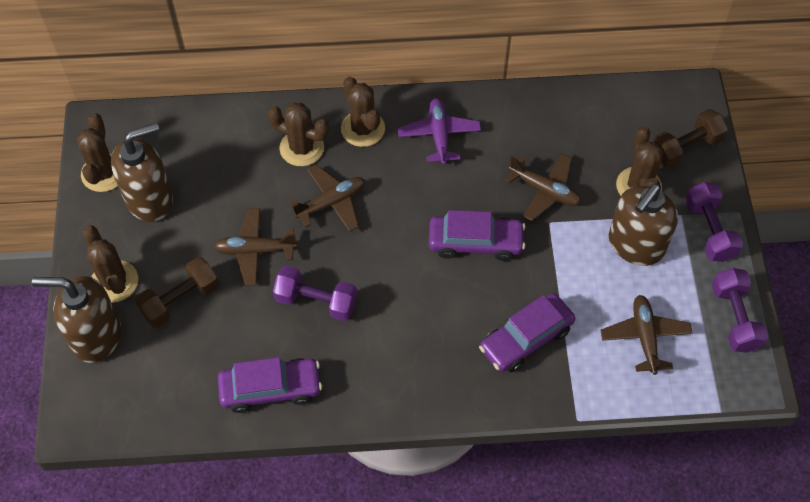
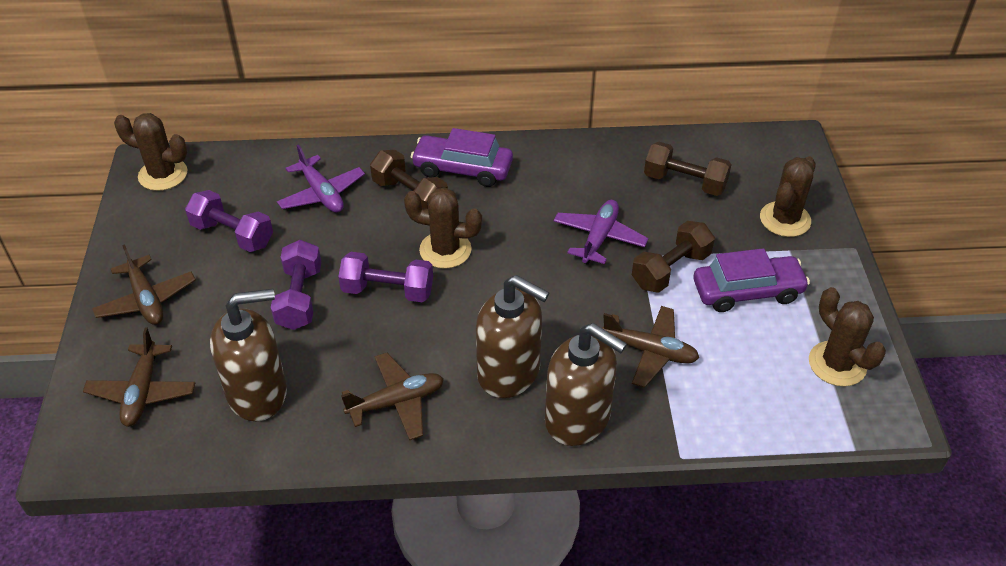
brown cactus: 5 -> 4
brown dumbbell: 2 -> 3
purple car: 3 -> 2
purple plane: 1 -> 2

